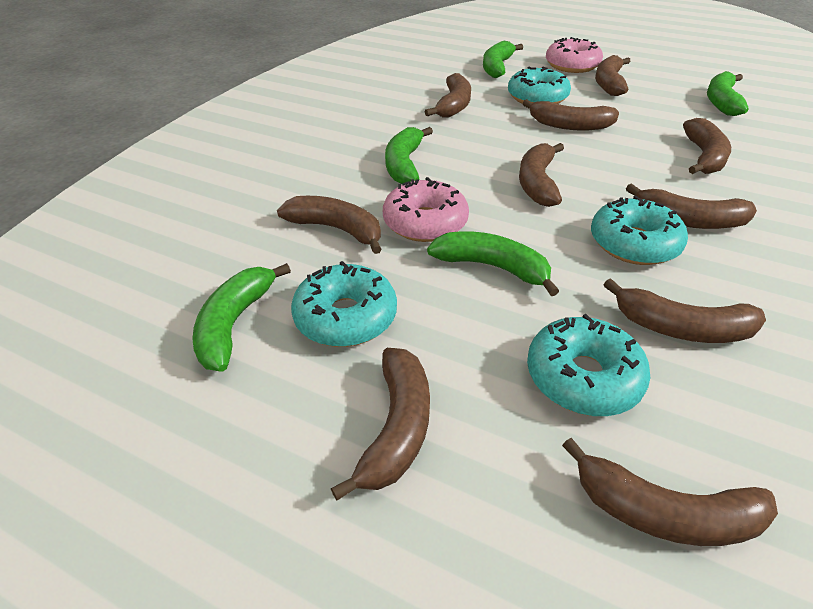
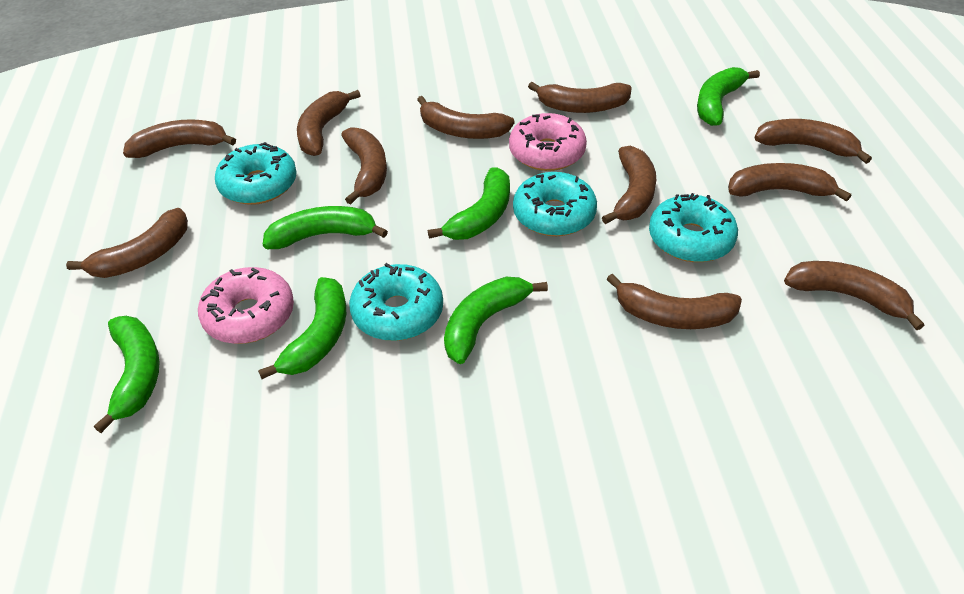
brown banana: 10 -> 11
green banana: 5 -> 6

